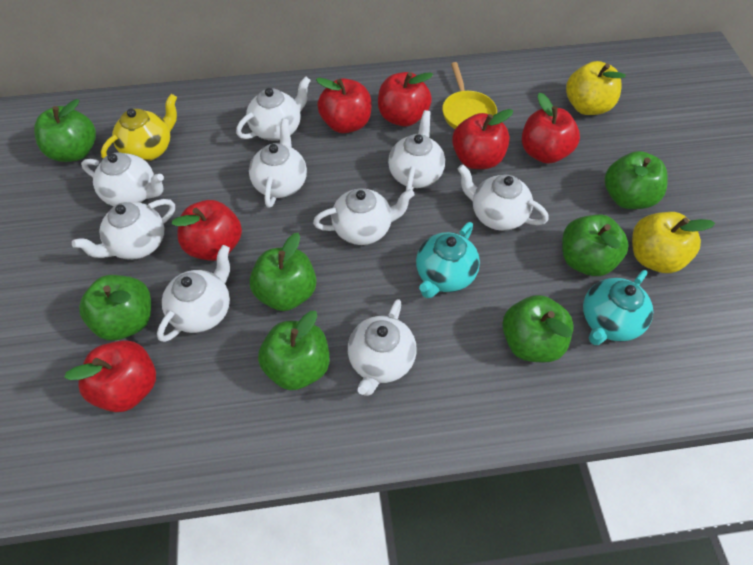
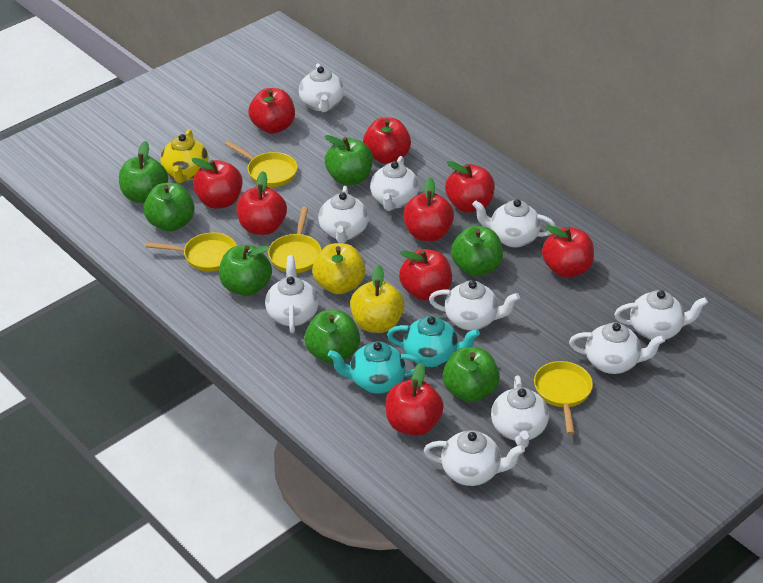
red apple: 6 -> 9
white teapot: 9 -> 10
yellow pan: 1 -> 4

